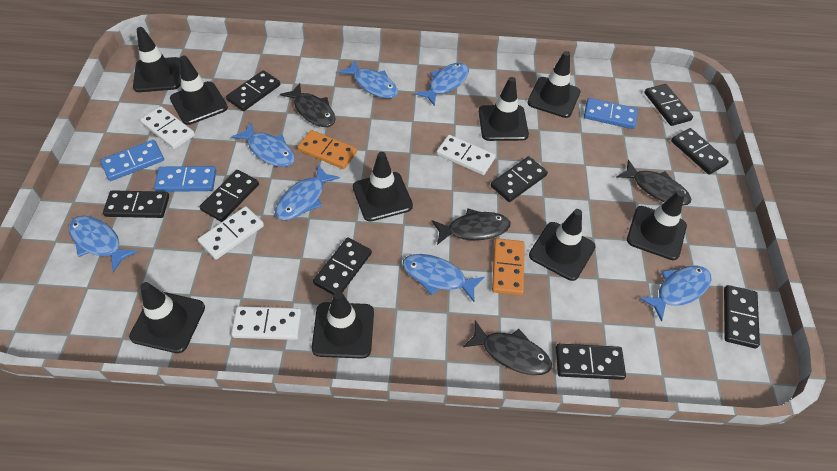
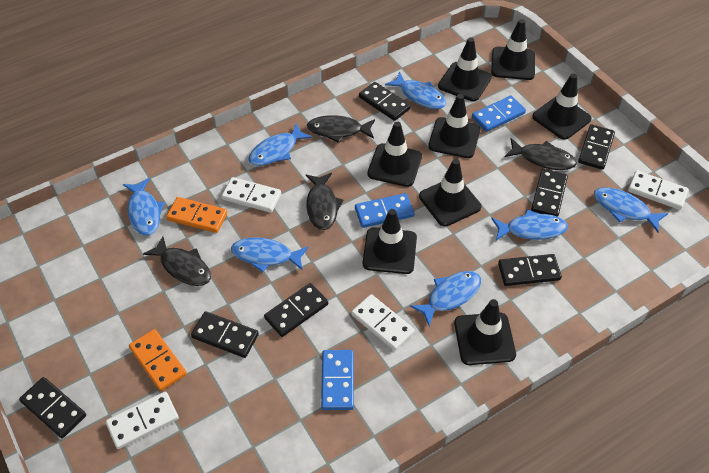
black domino: 9 -> 7
black traffic cone: 9 -> 8

